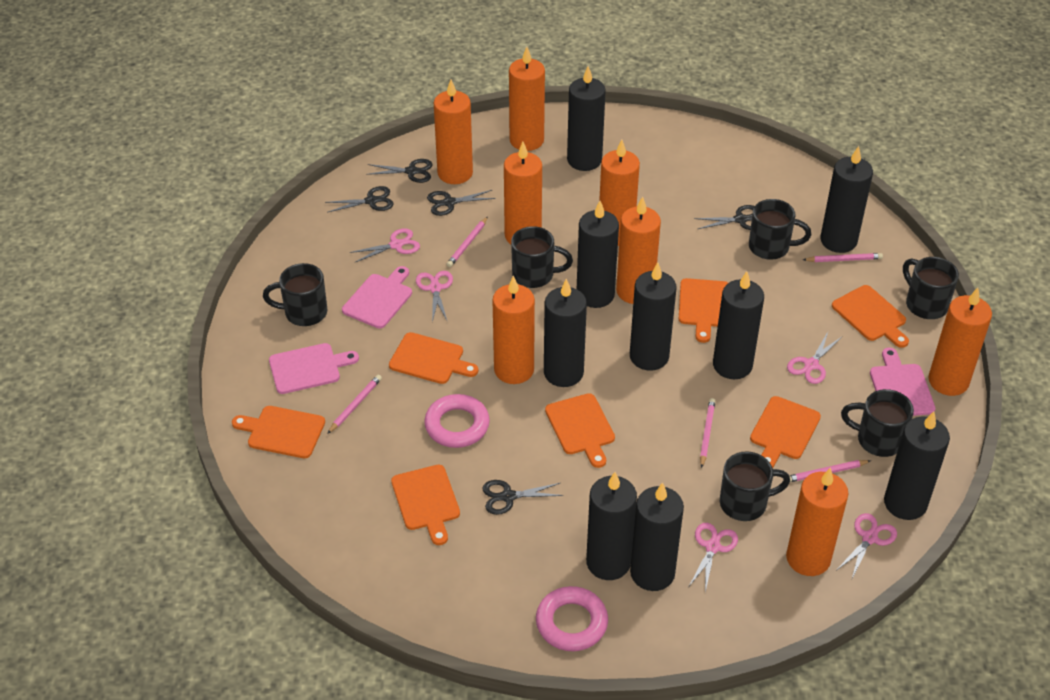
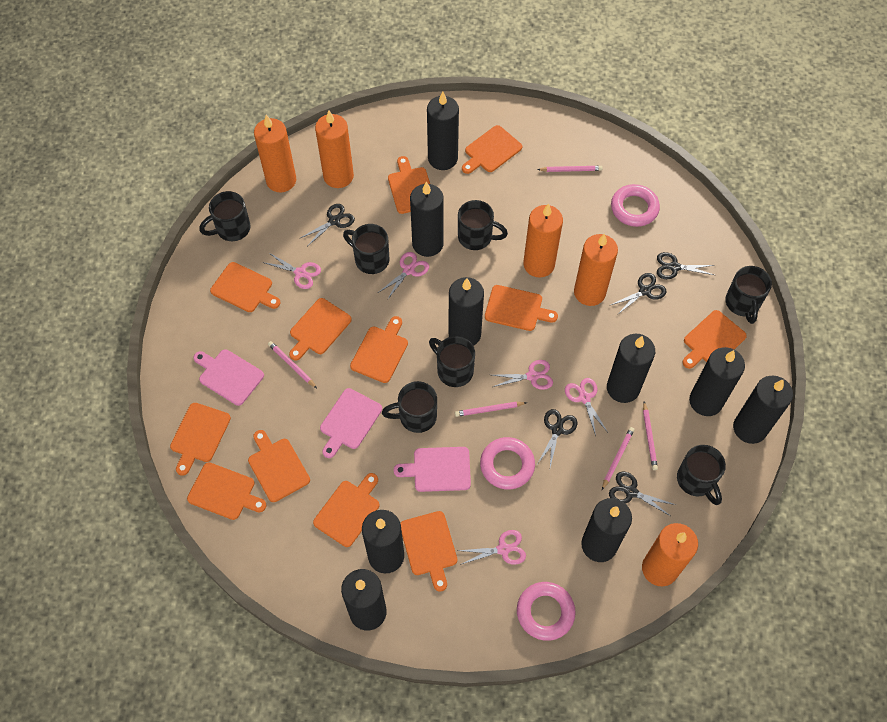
black mug: 6 -> 7
orange candle: 8 -> 5
orange cutting board: 7 -> 12
pink ring: 2 -> 3

